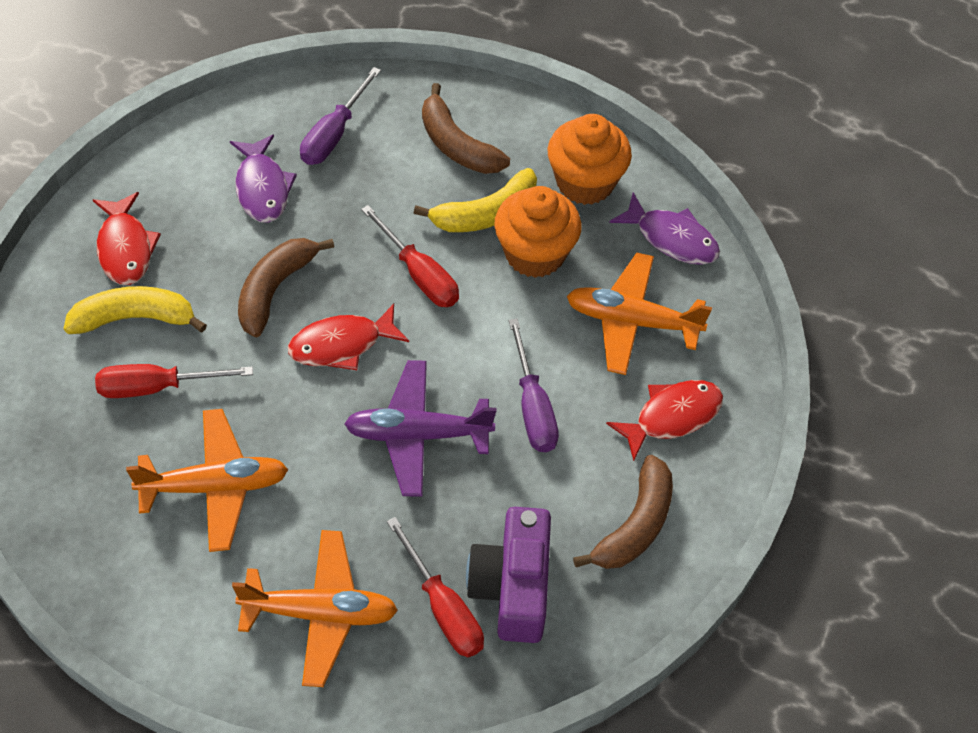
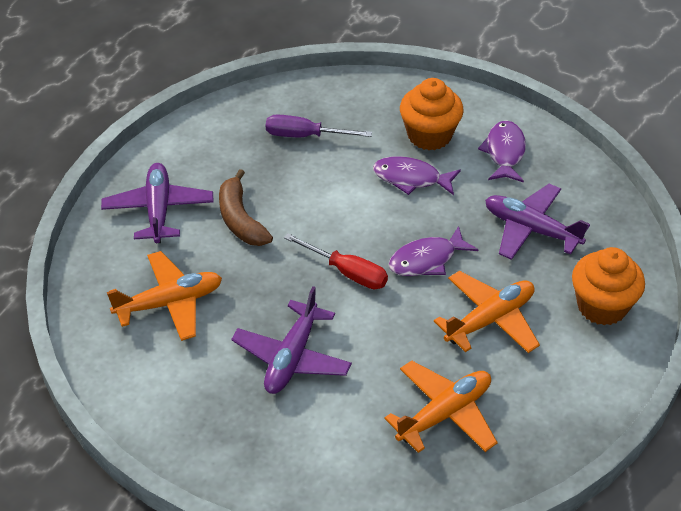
brown banana: 3 -> 1
purple camera: 1 -> 0
purple fish: 2 -> 3
purple plane: 1 -> 3
purple screwdriver: 2 -> 1
red fish: 3 -> 0
red screwdriver: 3 -> 1
yellow banana: 2 -> 0

